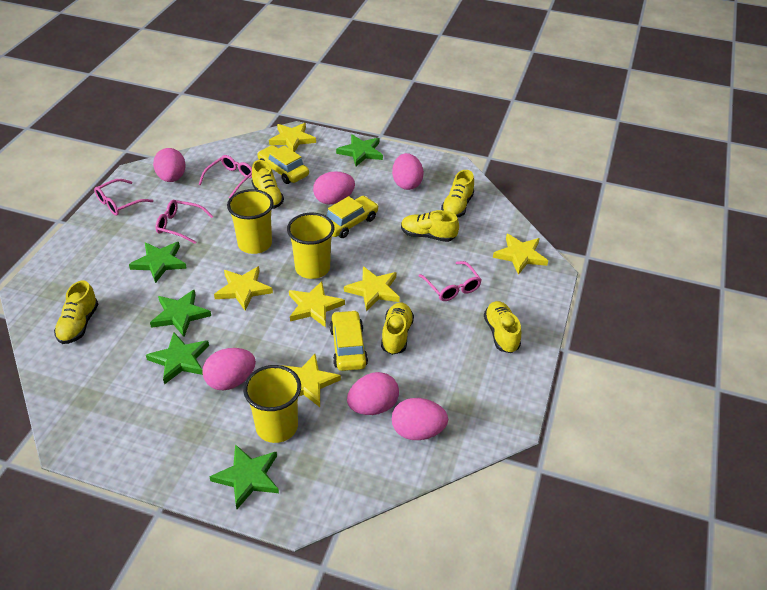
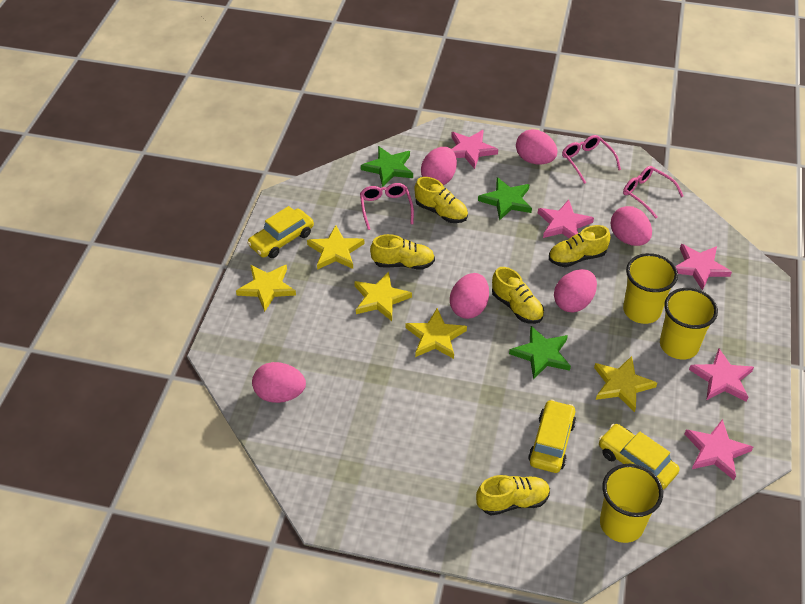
green star: 5 -> 3
pink glasses: 4 -> 3
pink star: 0 -> 5
yellow shoe: 6 -> 5
yellow star: 6 -> 5

